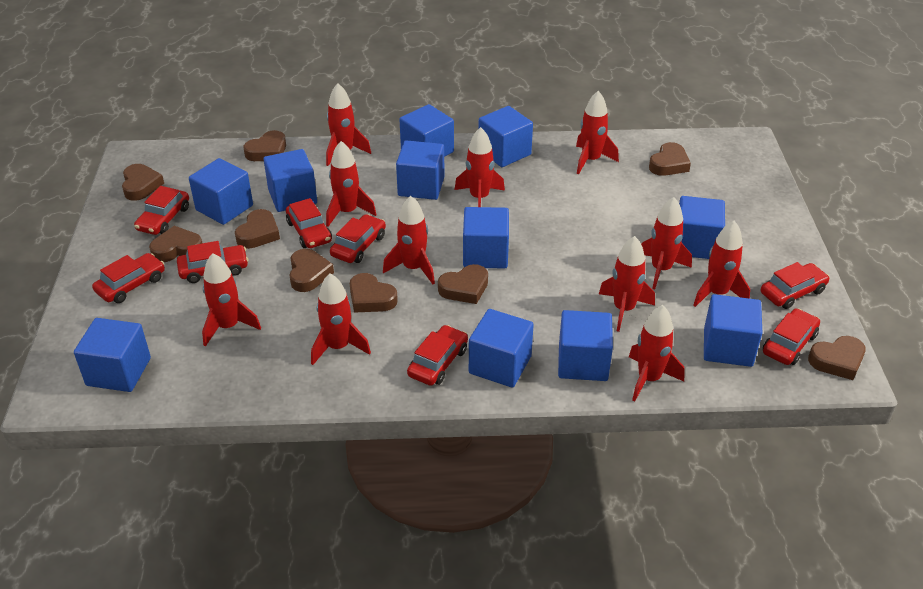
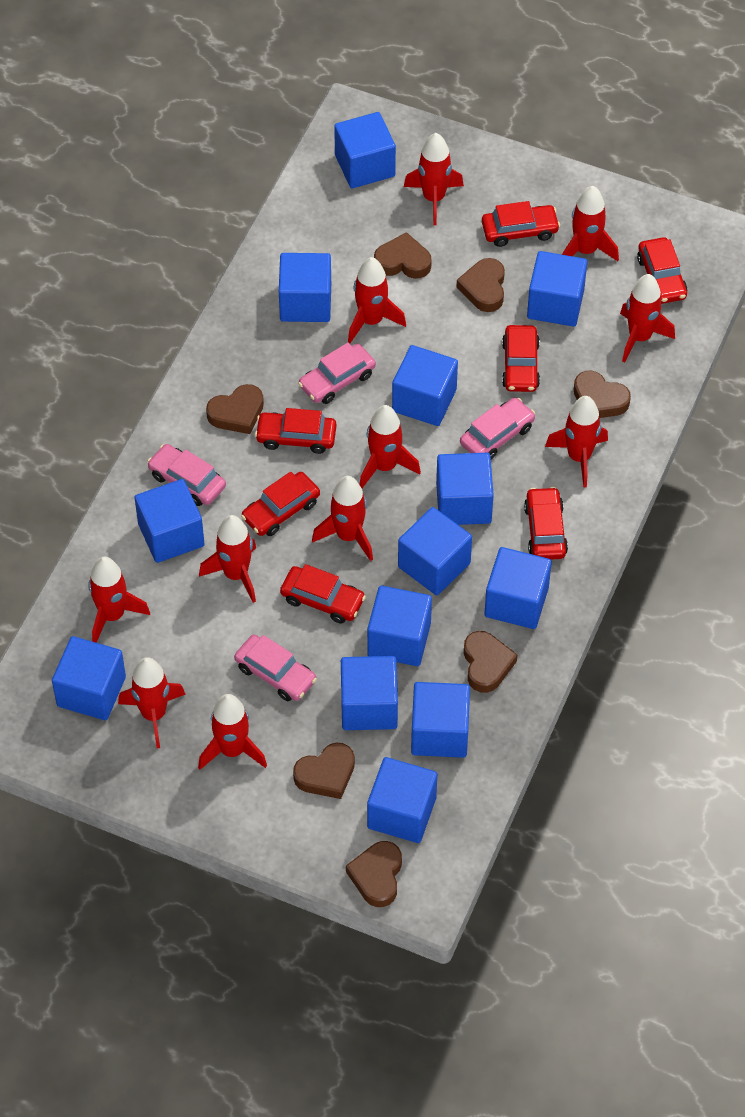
blue cube: 11 -> 13
brown heart: 9 -> 7
pink car: 0 -> 4
red car: 8 -> 7

